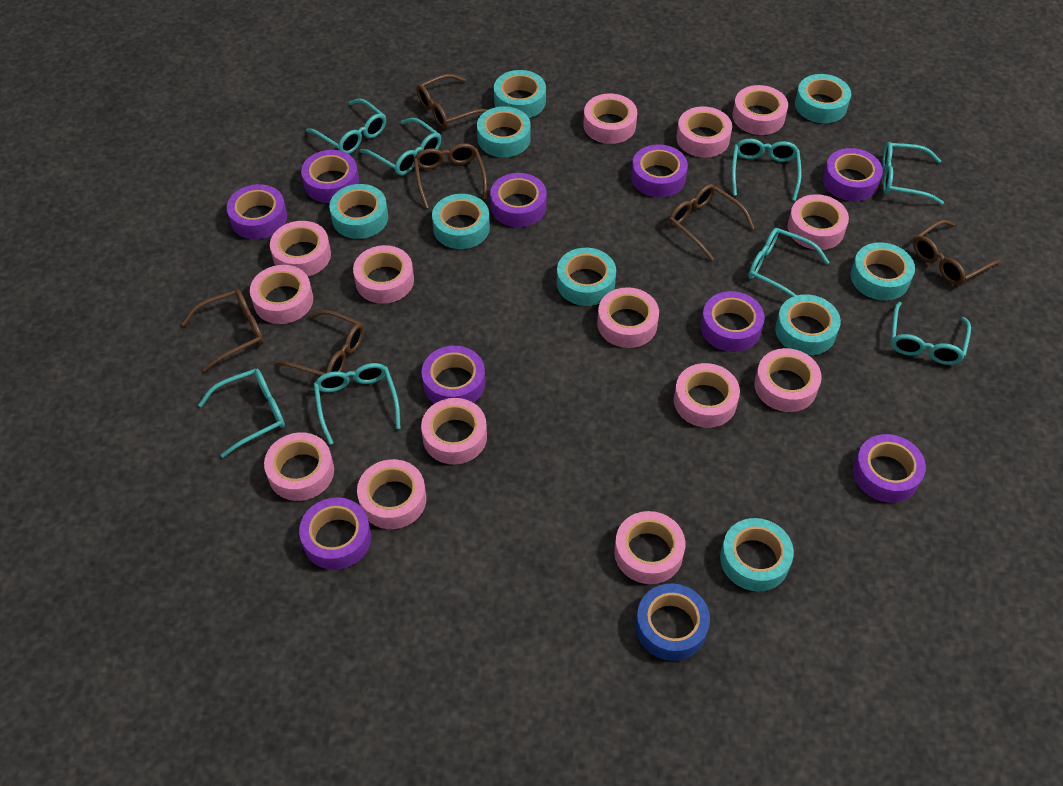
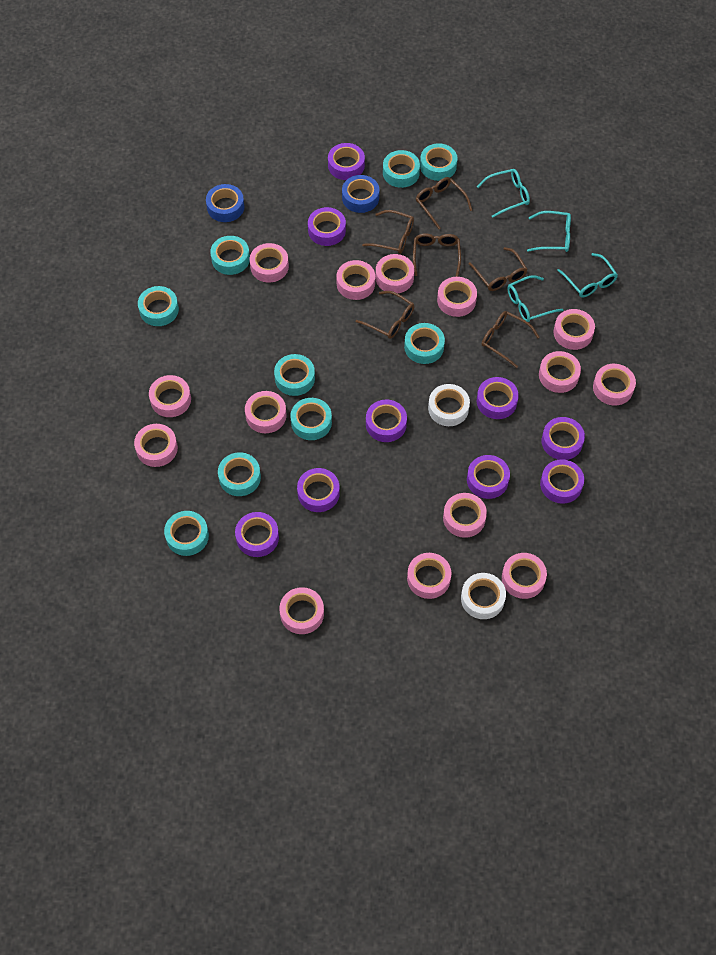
blue tape: 1 -> 2
turquoise glasses: 8 -> 4
white tape: 0 -> 2

